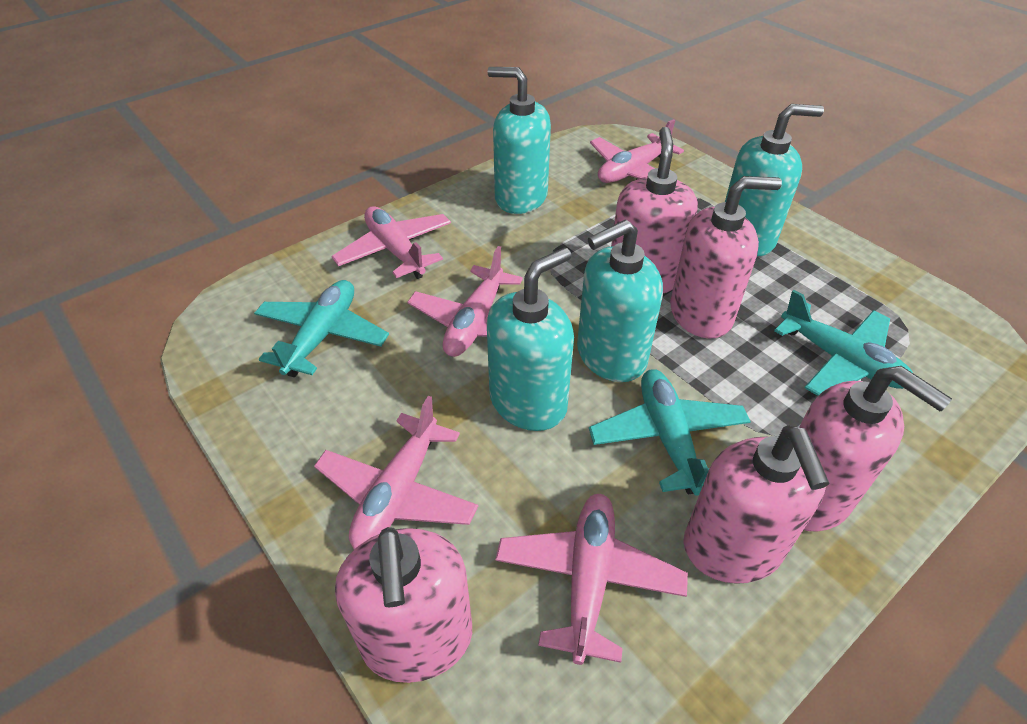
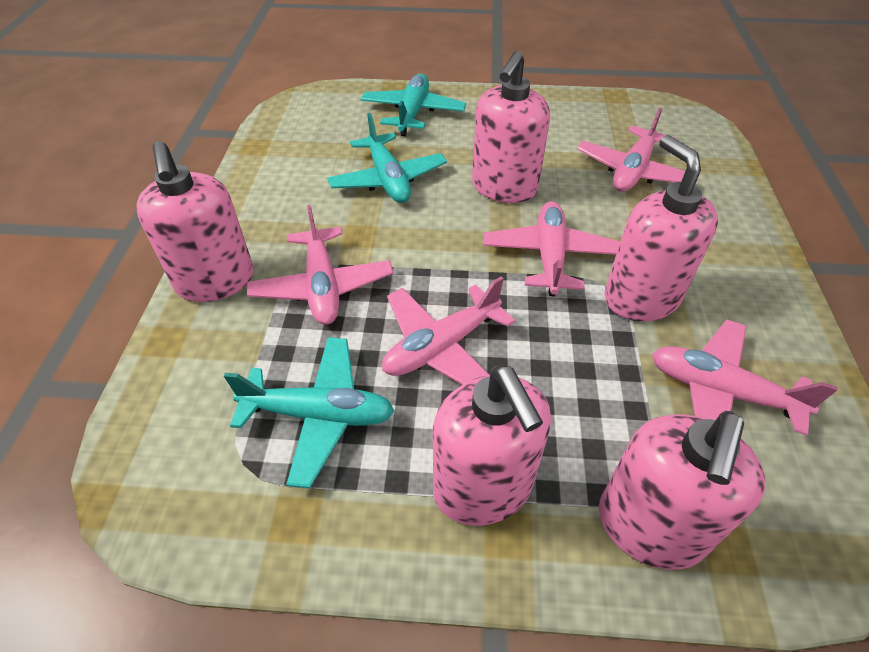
turquoise soap dispenser: 4 -> 0

